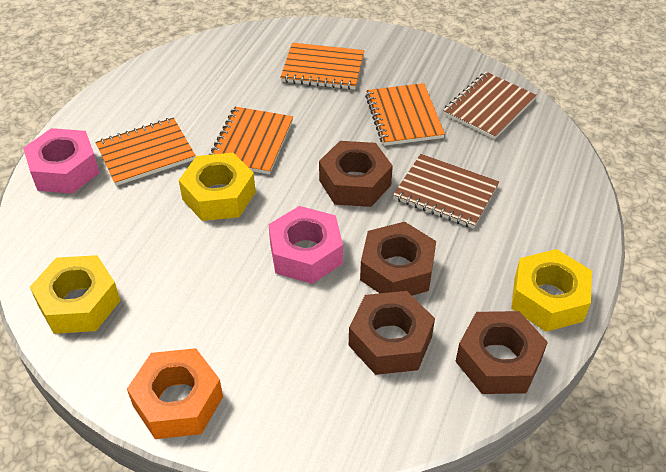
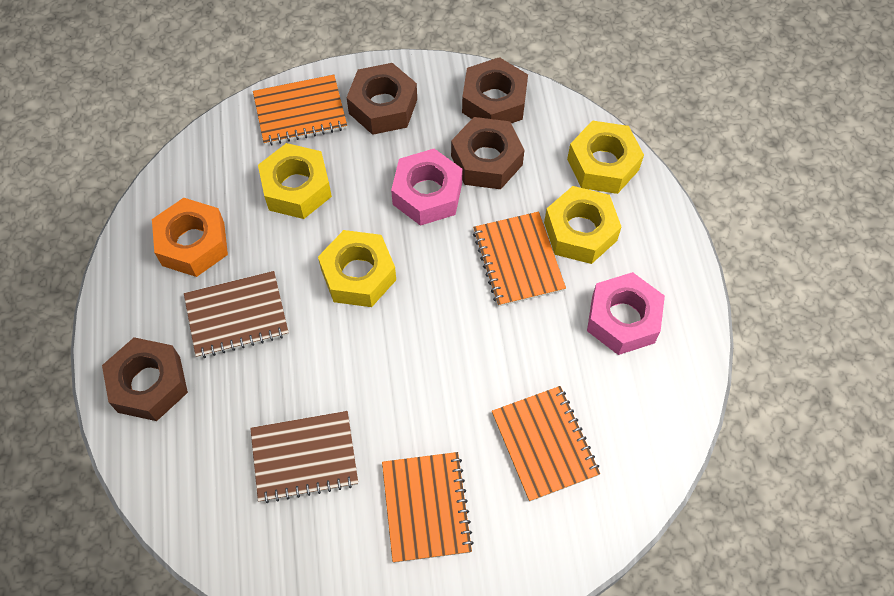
yellow nut: 3 -> 4

